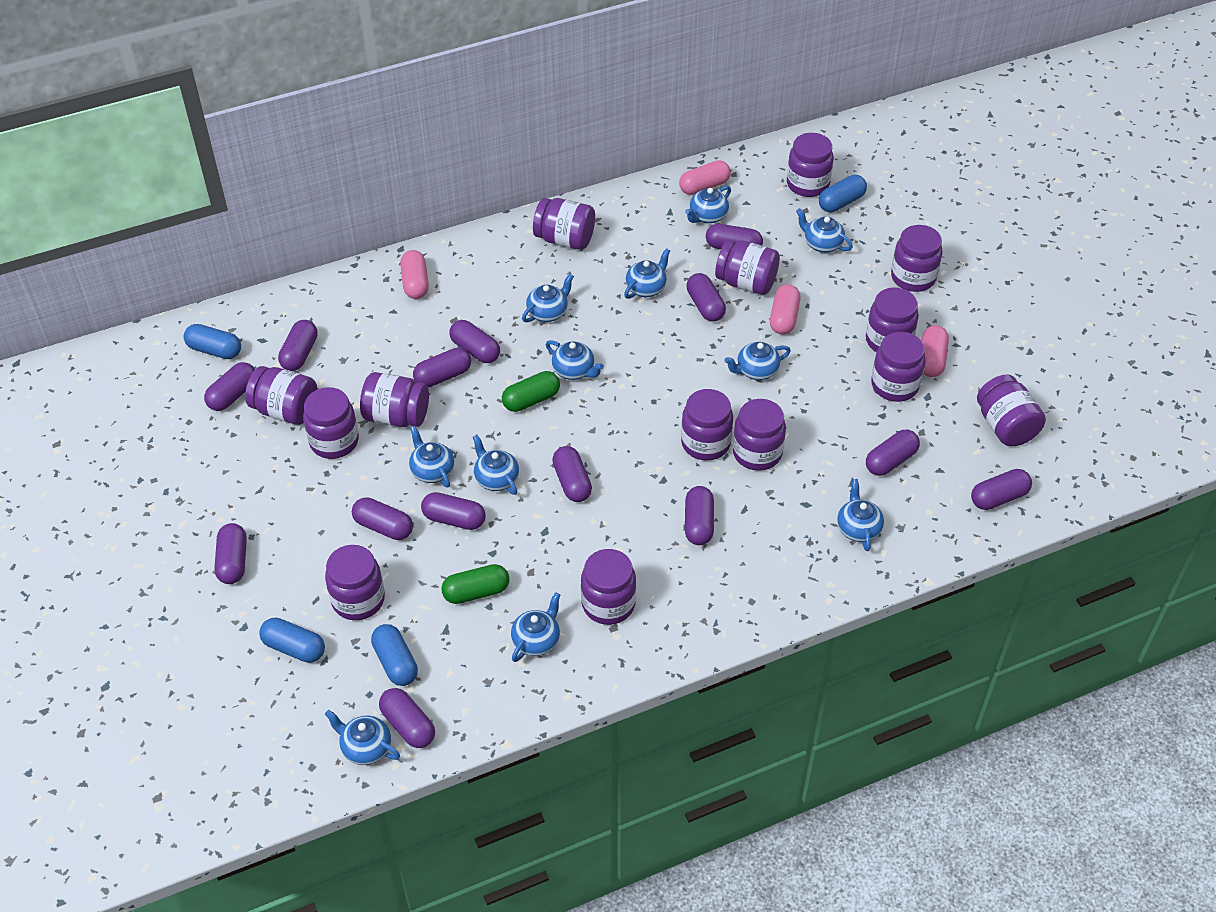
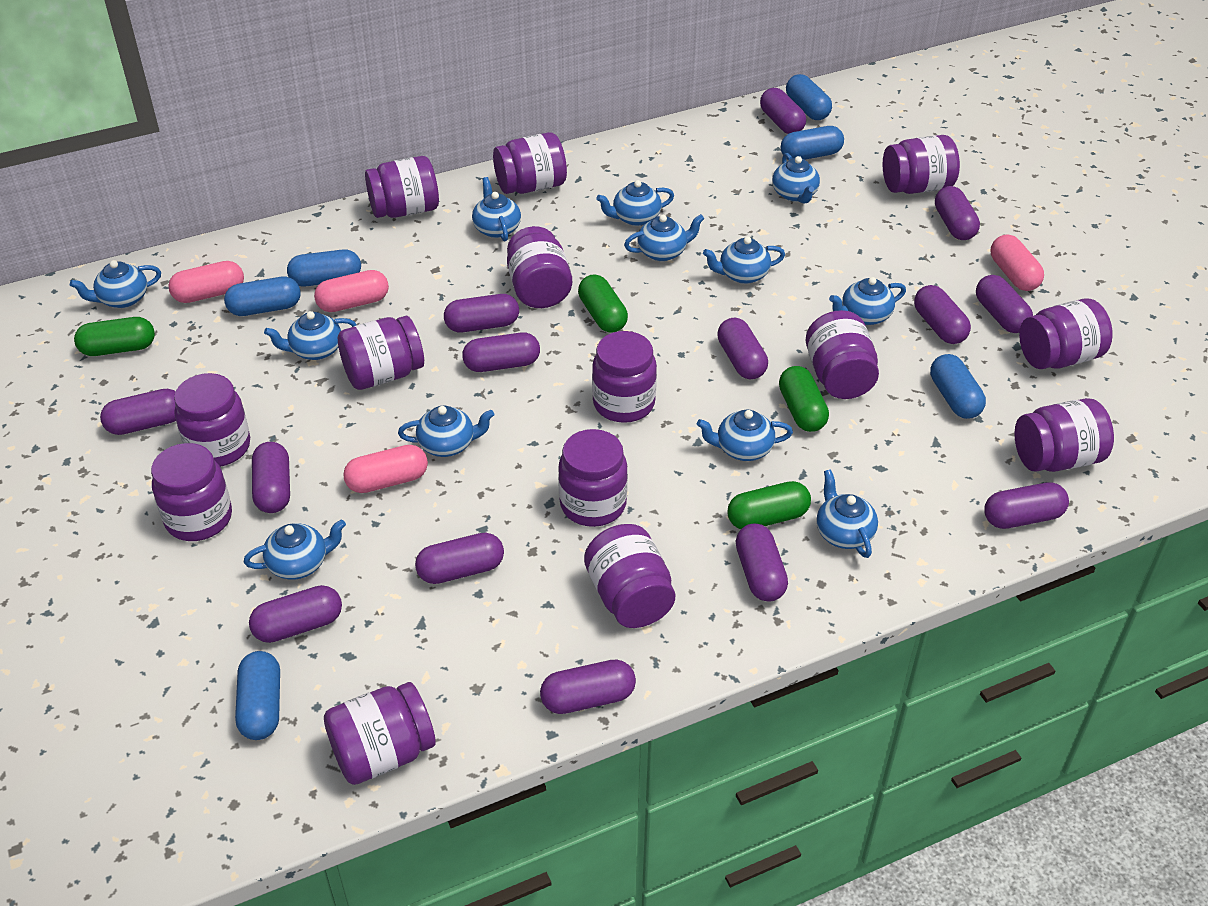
blue capsule: 4 -> 6
blue teapot: 11 -> 12
green capsule: 2 -> 4

